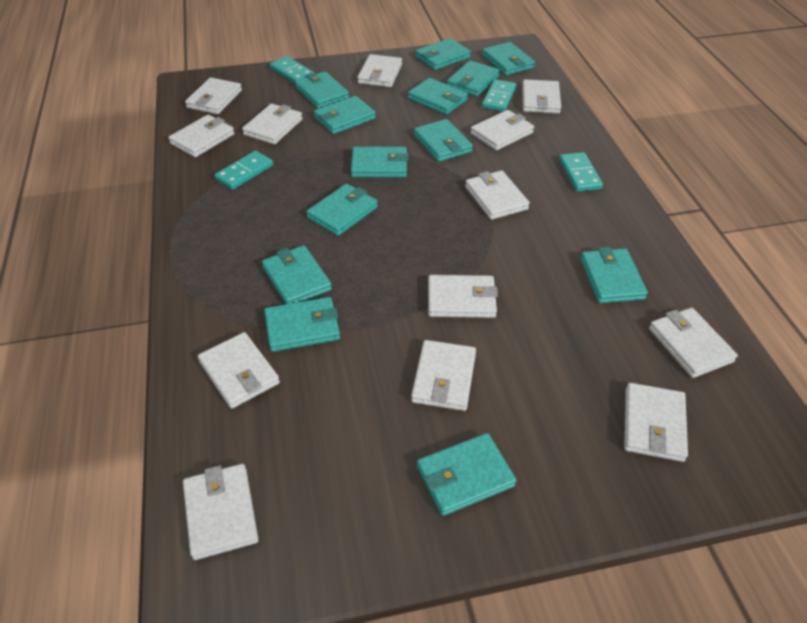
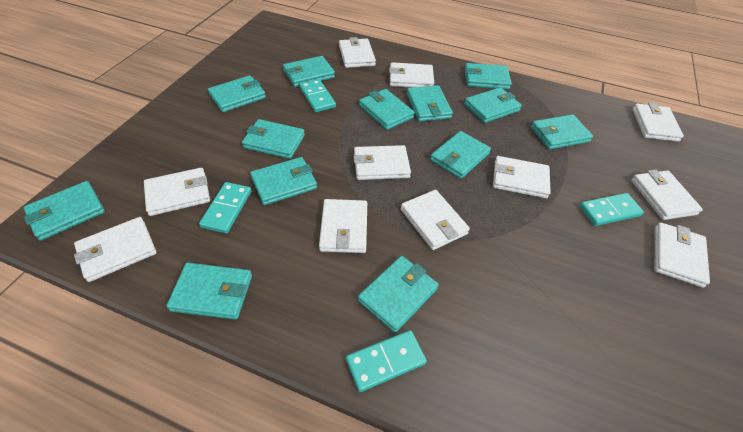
white wallet: 13 -> 11

